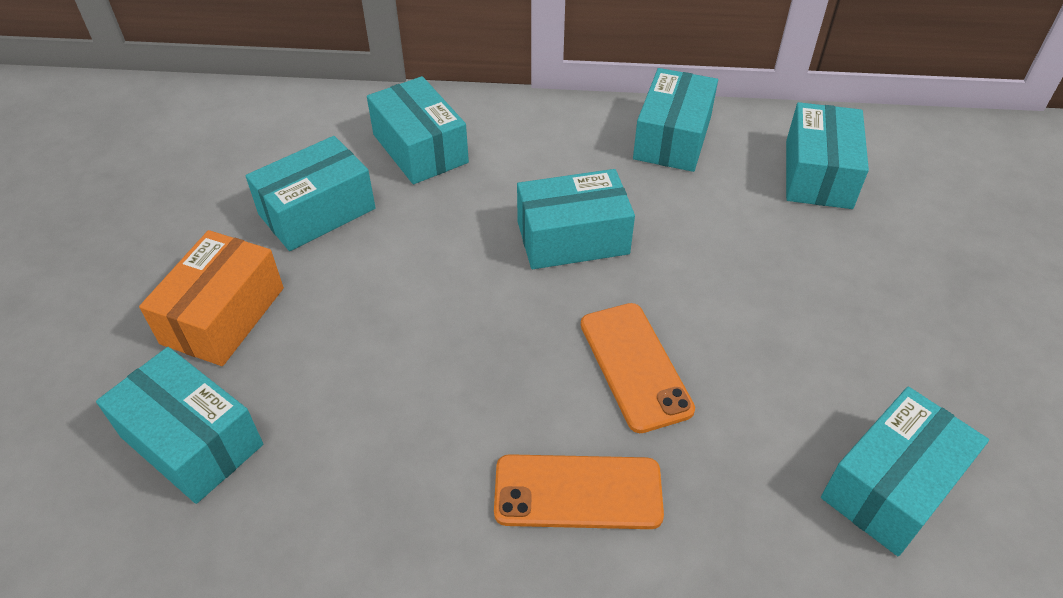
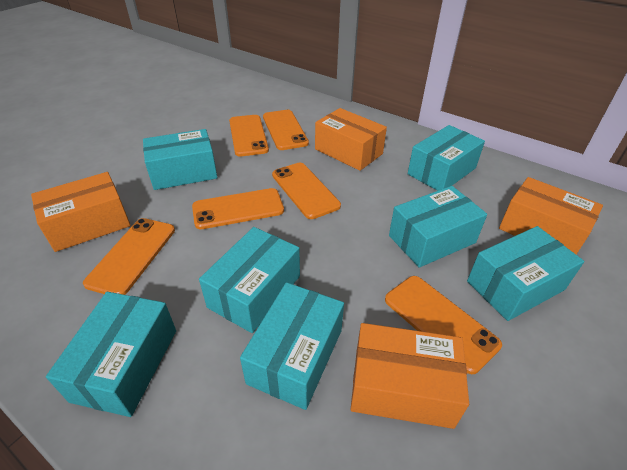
orange box: 1 -> 4
orange phone: 2 -> 6

